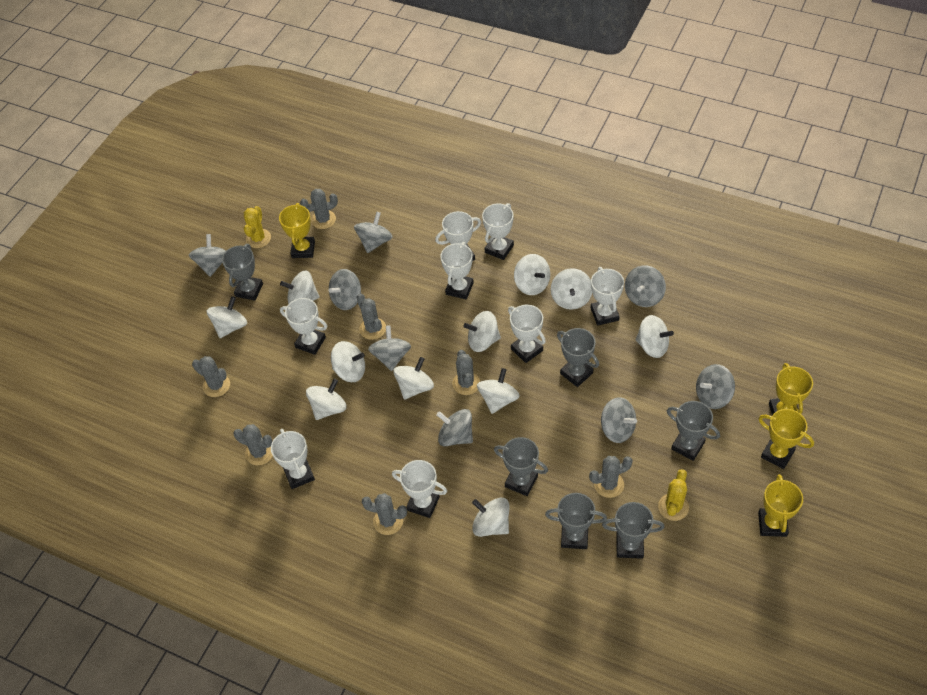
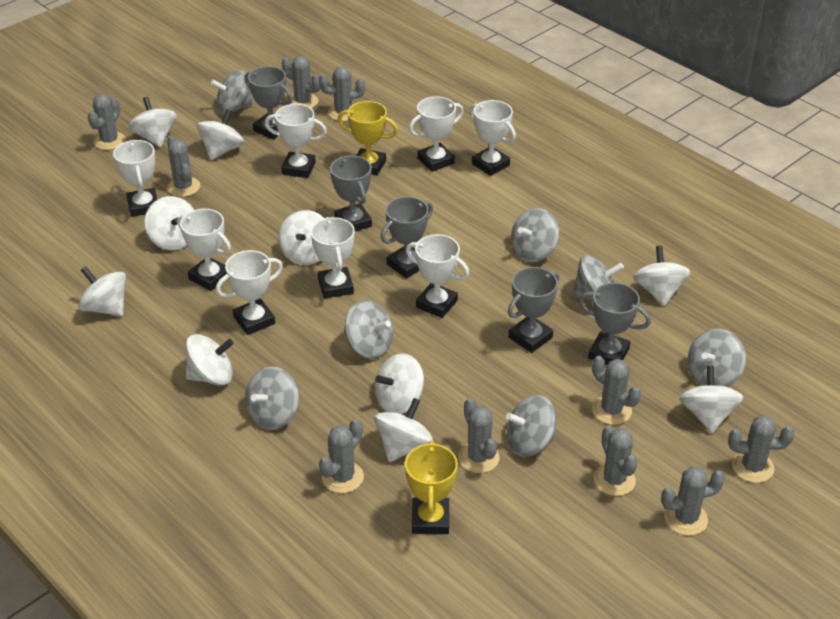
grey cactus: 7 -> 10
grey spinning top: 8 -> 7
grey trophy: 6 -> 5
white spinning top: 11 -> 10
yellow cactus: 2 -> 0
yellow trophy: 4 -> 2

